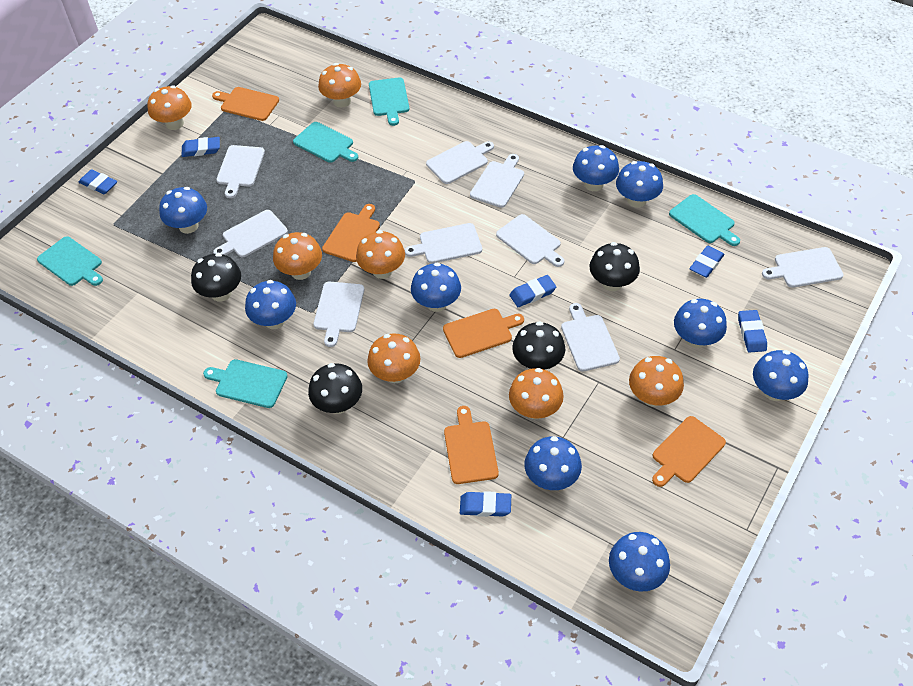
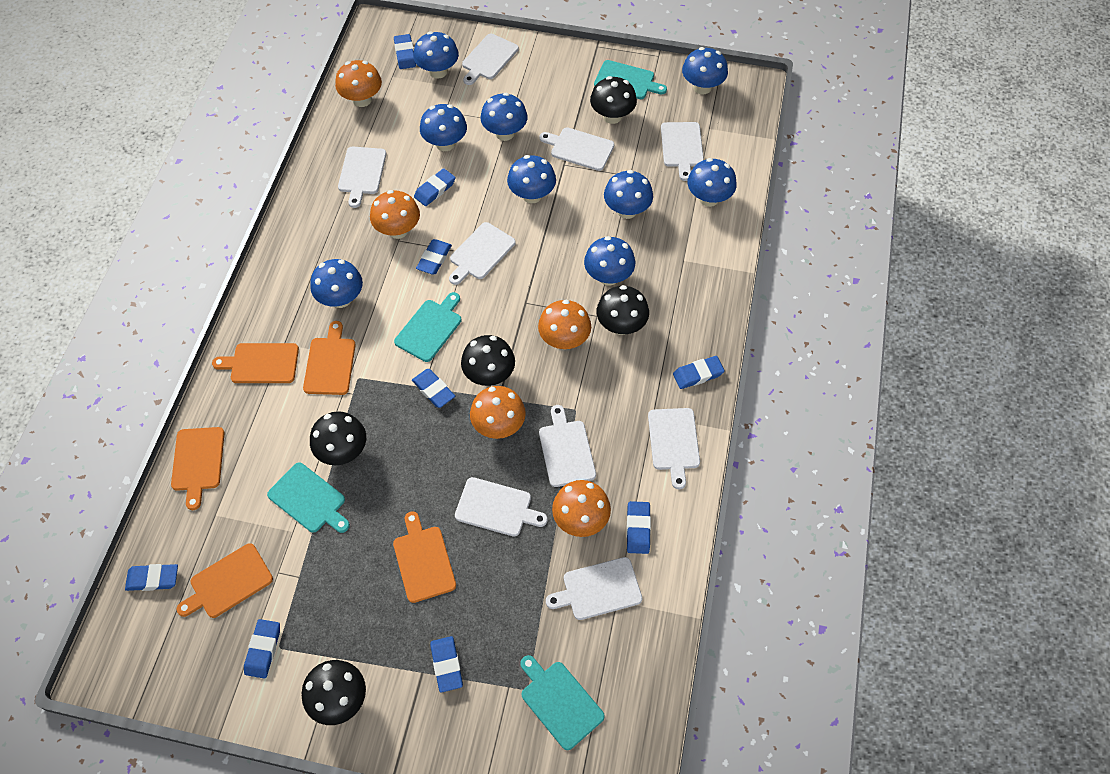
black mushroom: 4 -> 5
blue eraser: 6 -> 9
orange mushroom: 7 -> 5
turquoise cutting board: 5 -> 4

